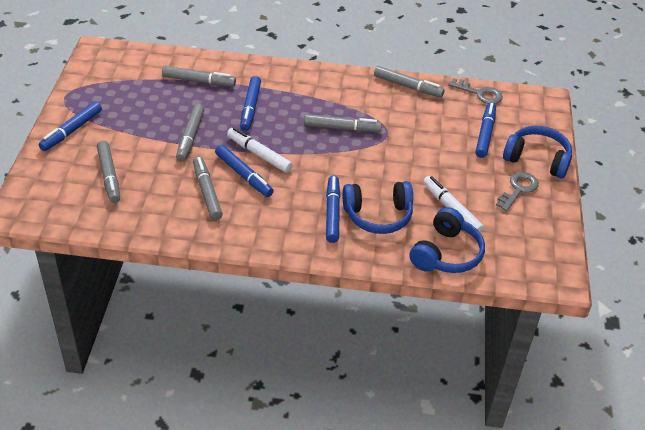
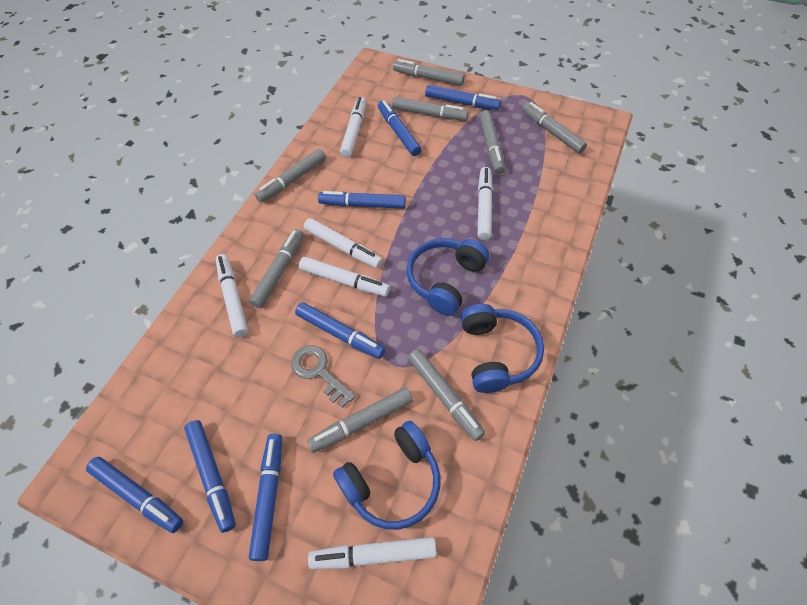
blue marker: 5 -> 7
grey key: 2 -> 1
grey marker: 6 -> 8
white marker: 2 -> 6

